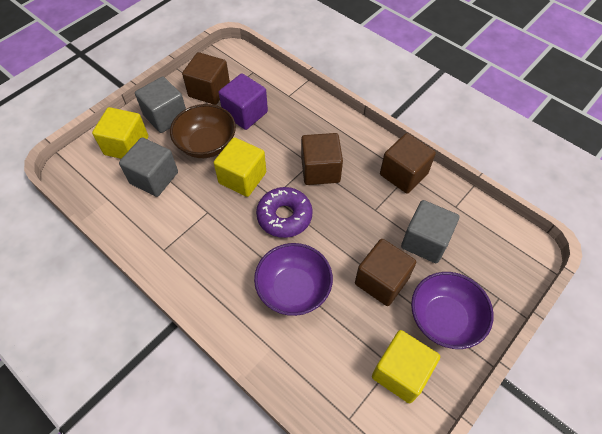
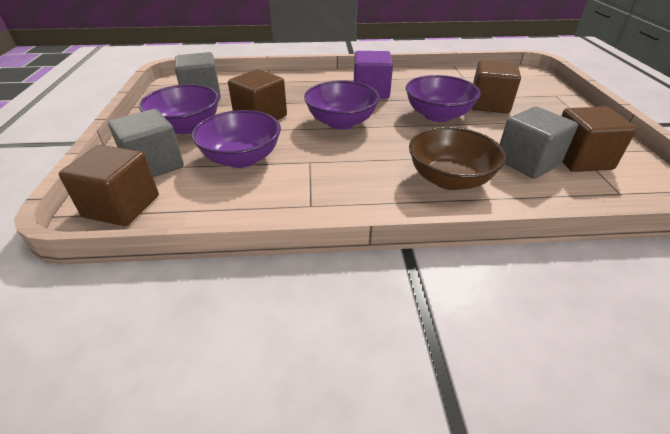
purple bowl: 2 -> 4
purple donut: 1 -> 0
yellow cube: 3 -> 0

